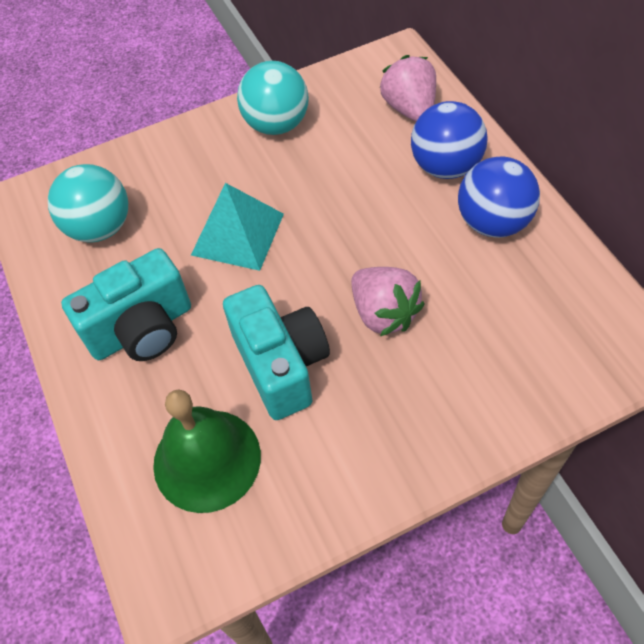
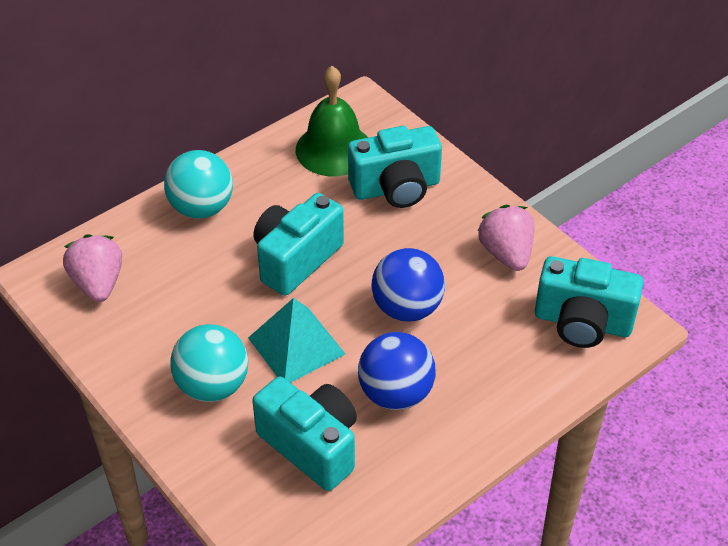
turquoise camera: 2 -> 4

